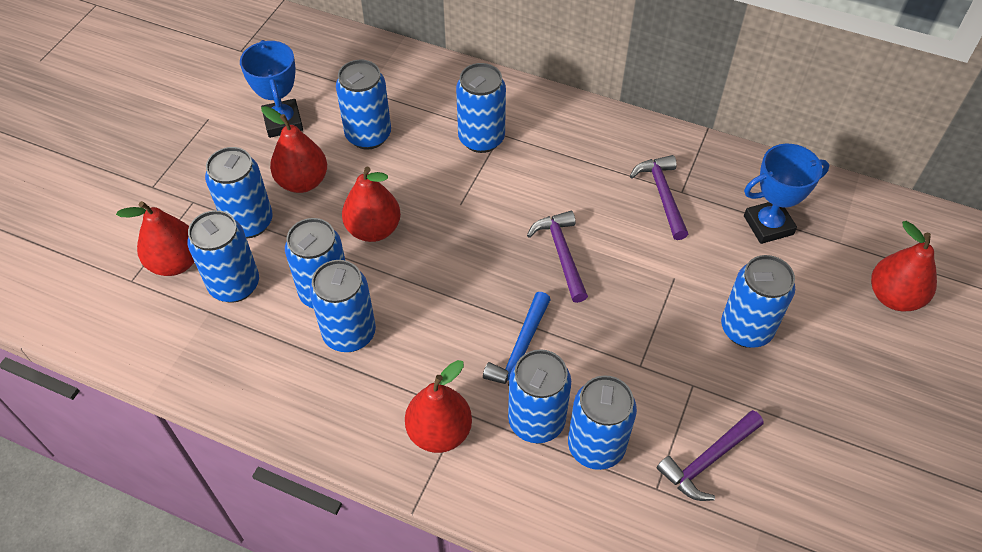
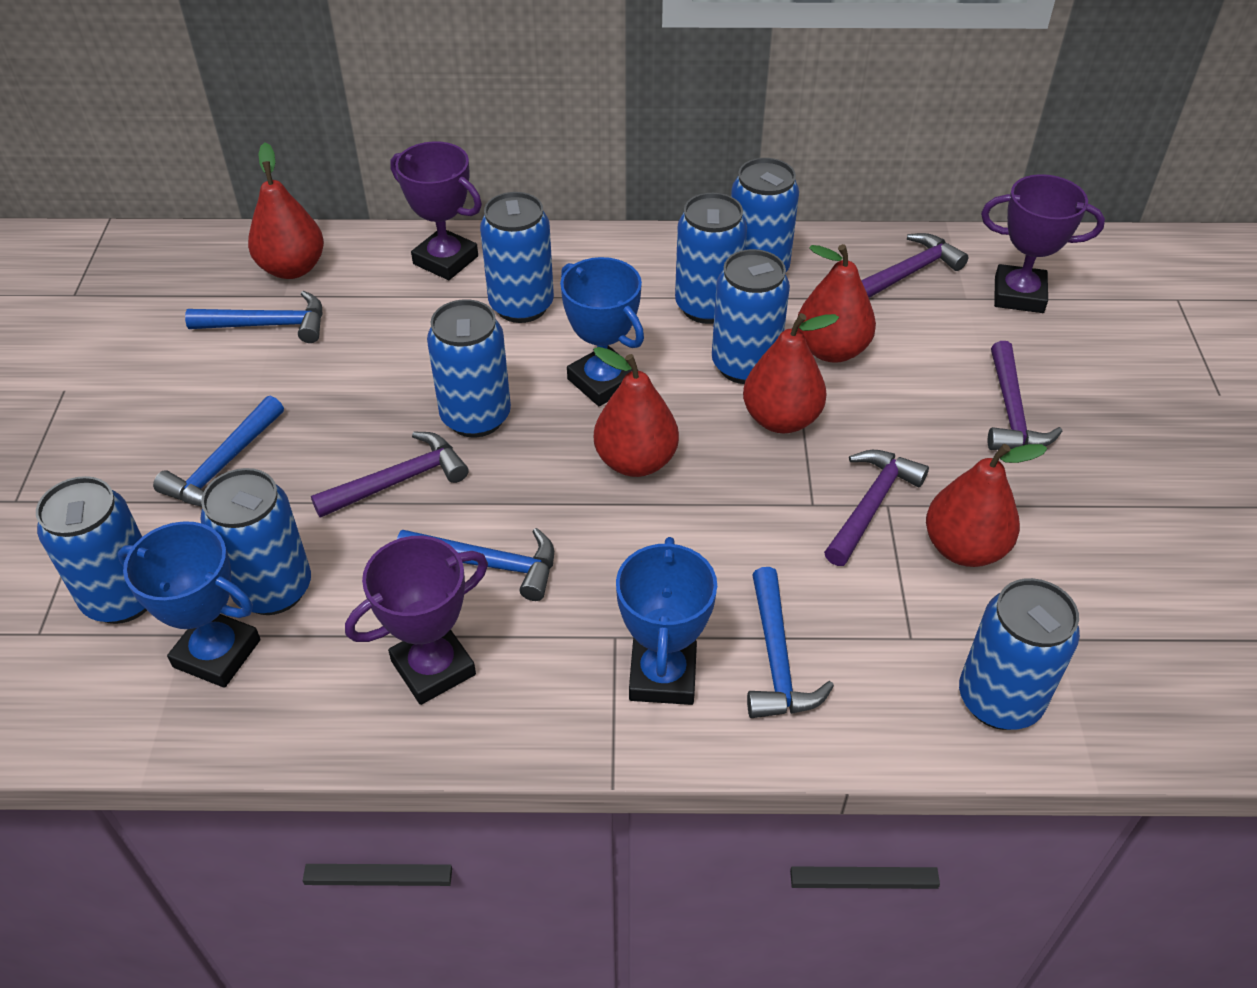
blue can: 9 -> 8
blue hammer: 1 -> 4
blue trophy: 2 -> 3
purple hammer: 3 -> 4
purple trophy: 0 -> 3

